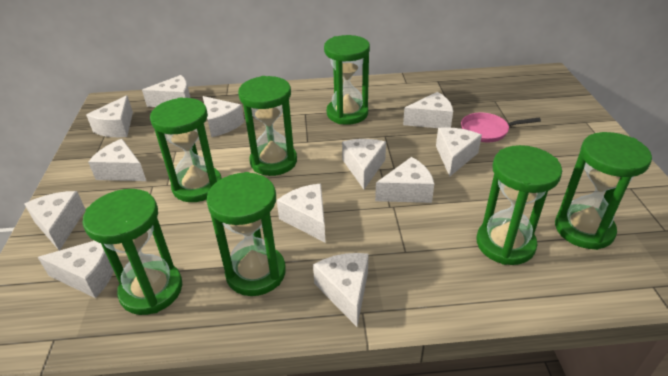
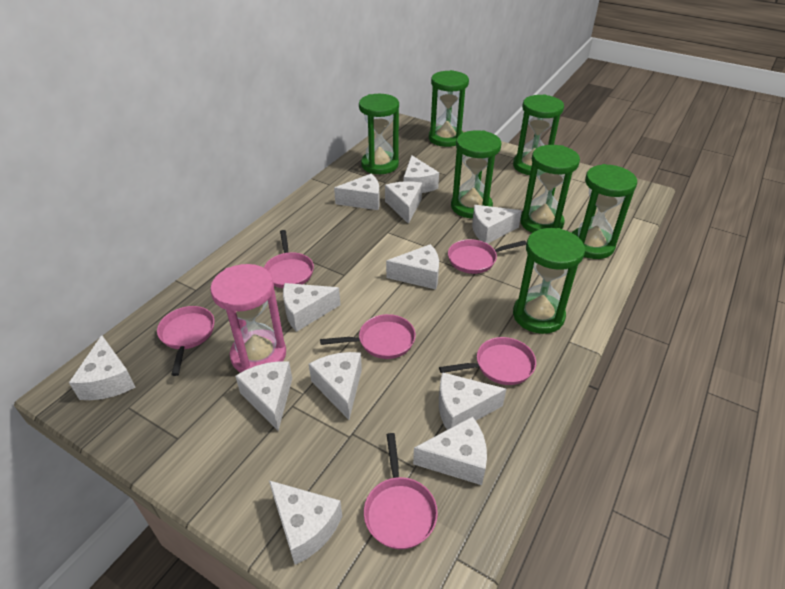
pink hourglass: 0 -> 1
pink pan: 1 -> 6

